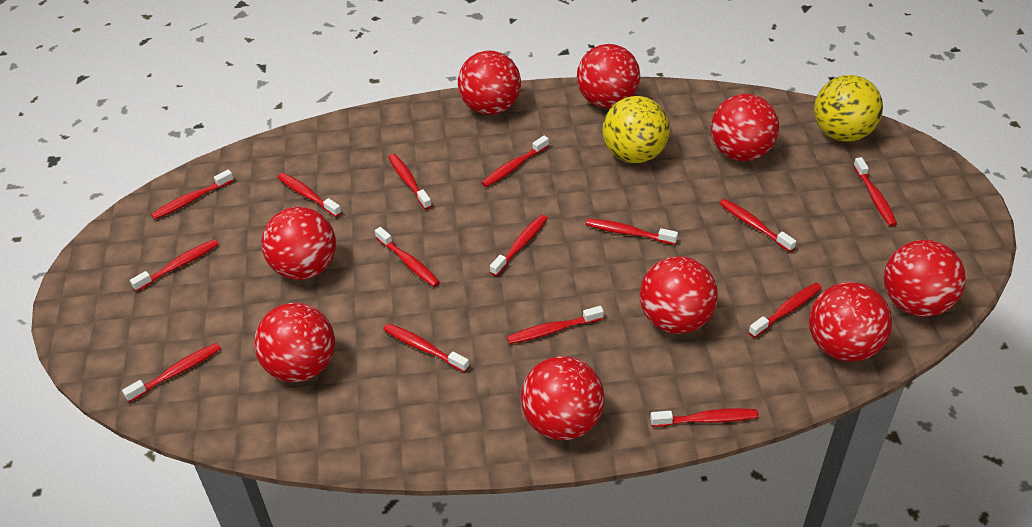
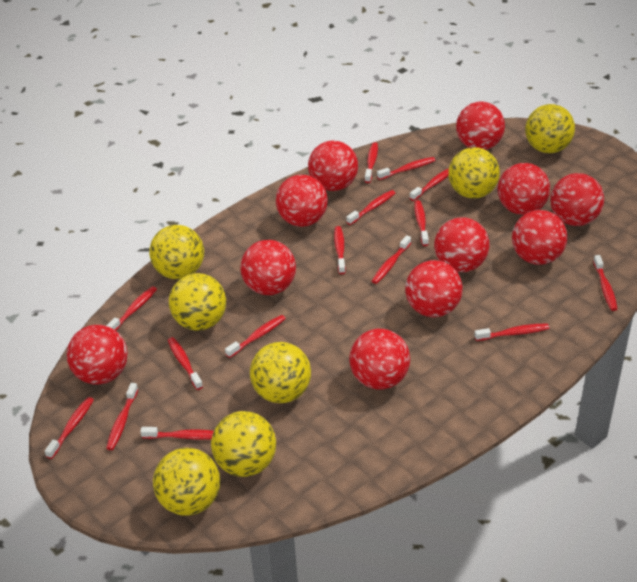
red ball: 9 -> 11
yellow ball: 2 -> 7

